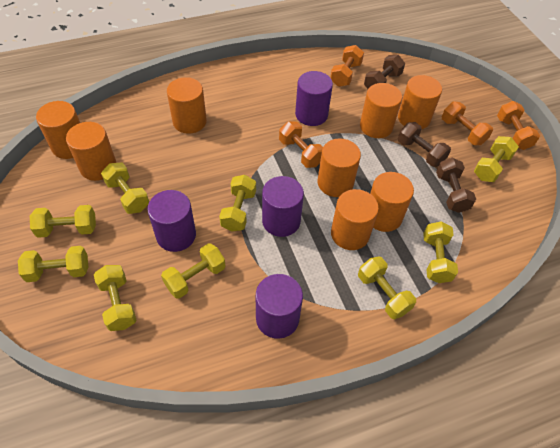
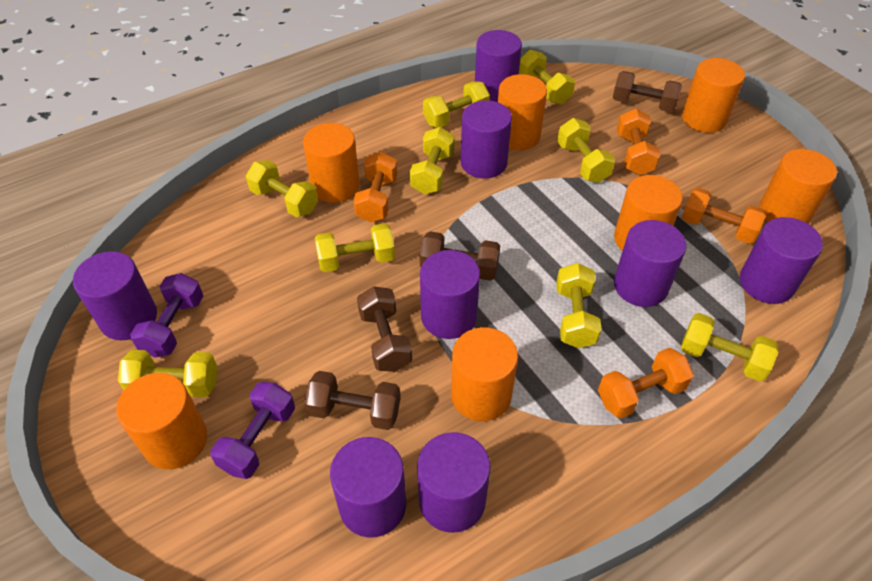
brown dumbbell: 3 -> 4
orange cylinder: 8 -> 7
purple cylinder: 4 -> 8
purple dumbbell: 0 -> 2

